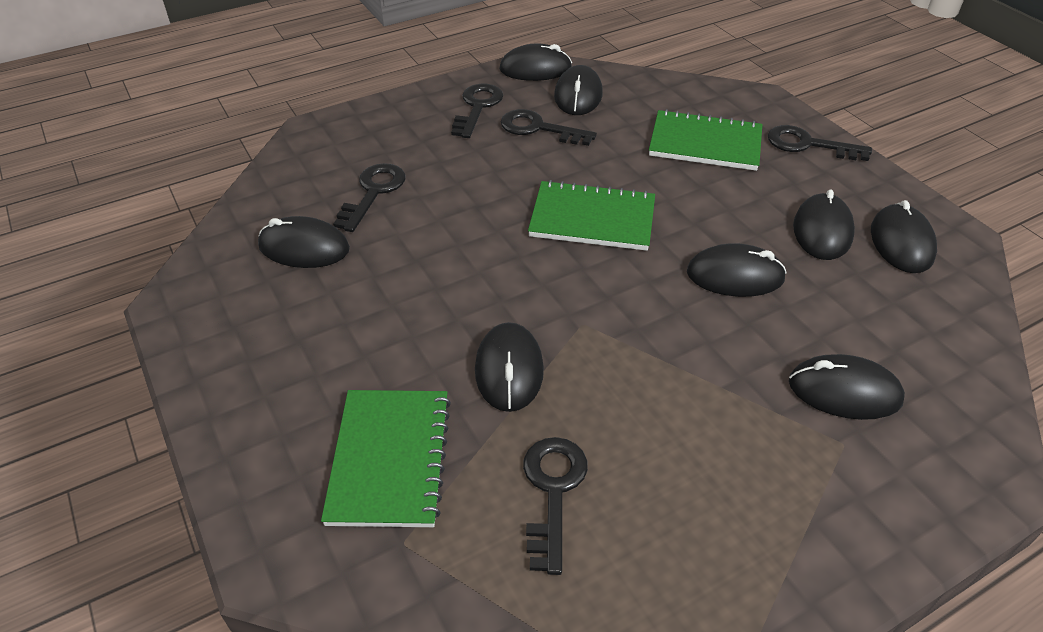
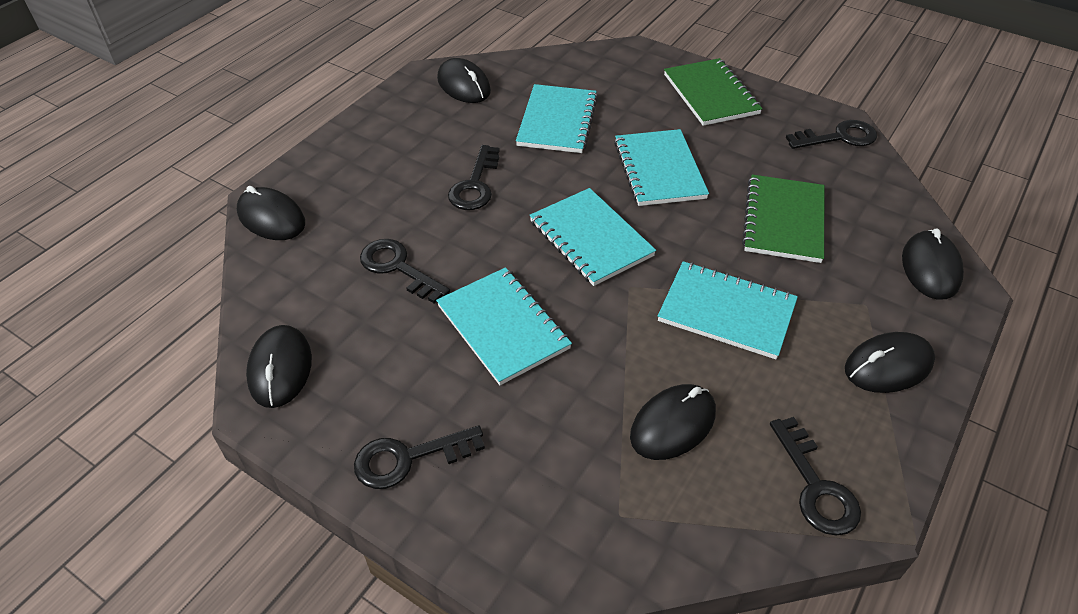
black mouse: 8 -> 6
green notebook: 3 -> 2
turquoise notebook: 0 -> 5

